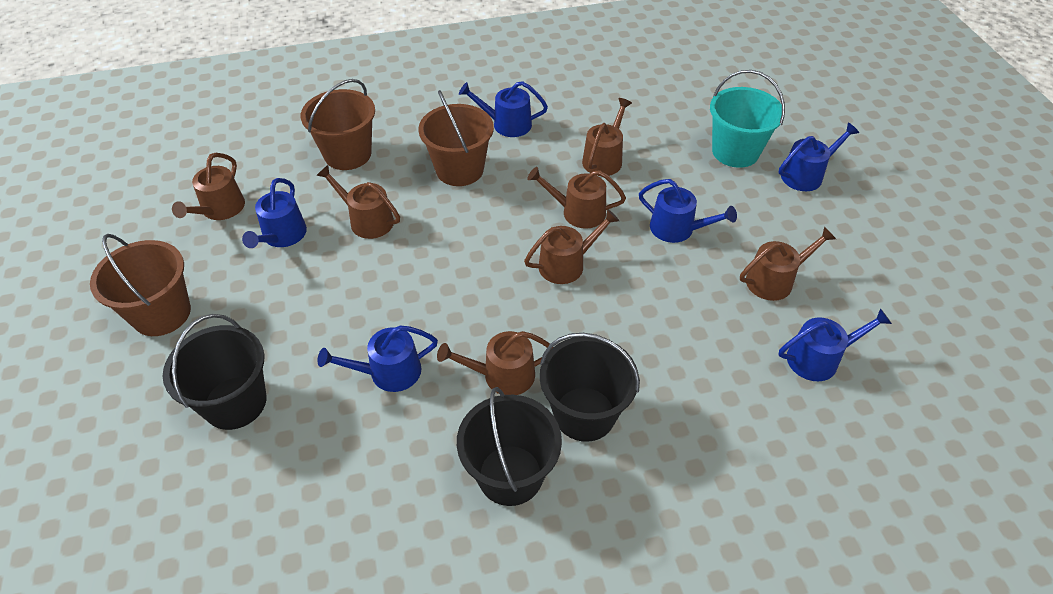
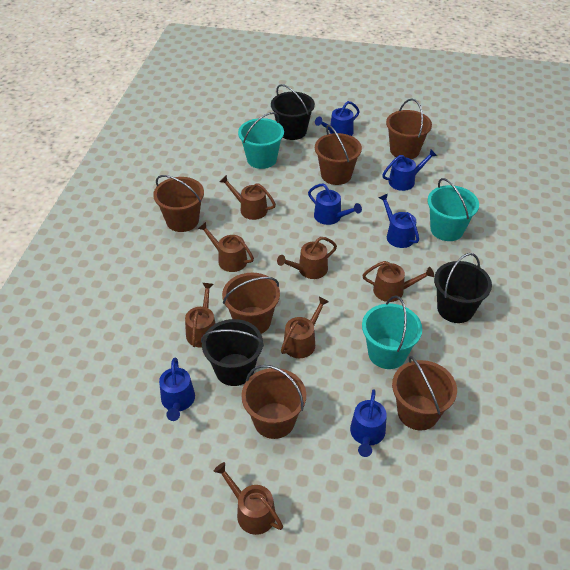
brown bucket: 3 -> 6
turquoise bucket: 1 -> 3

